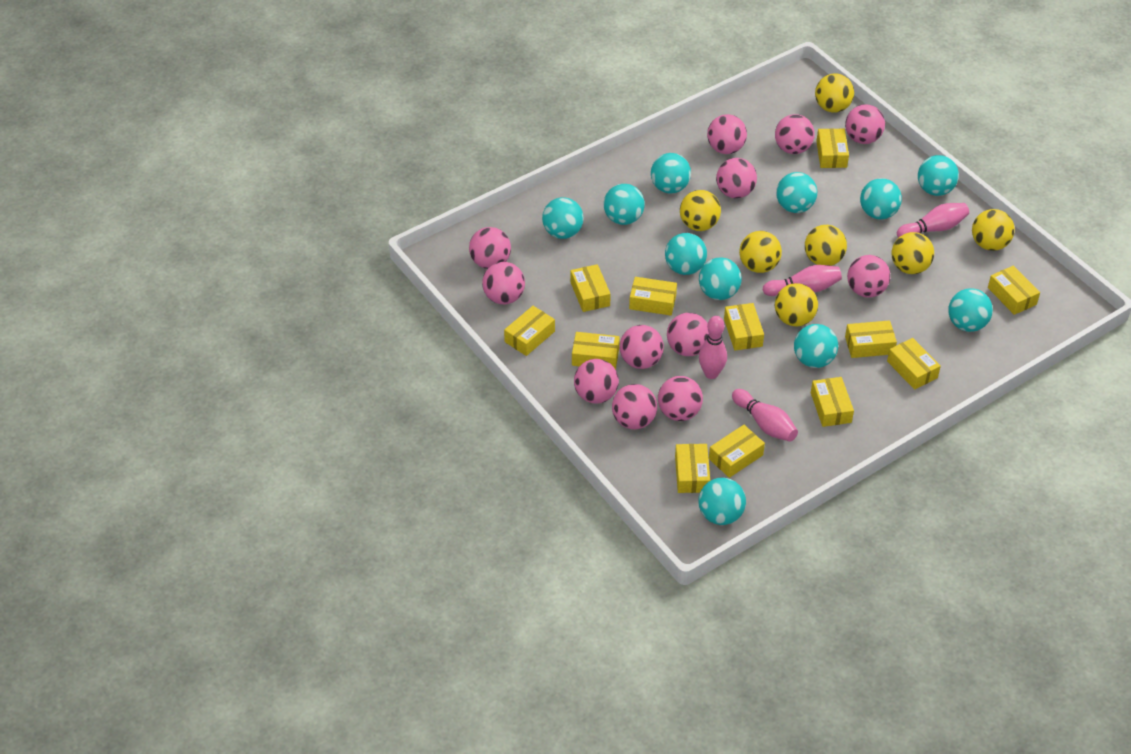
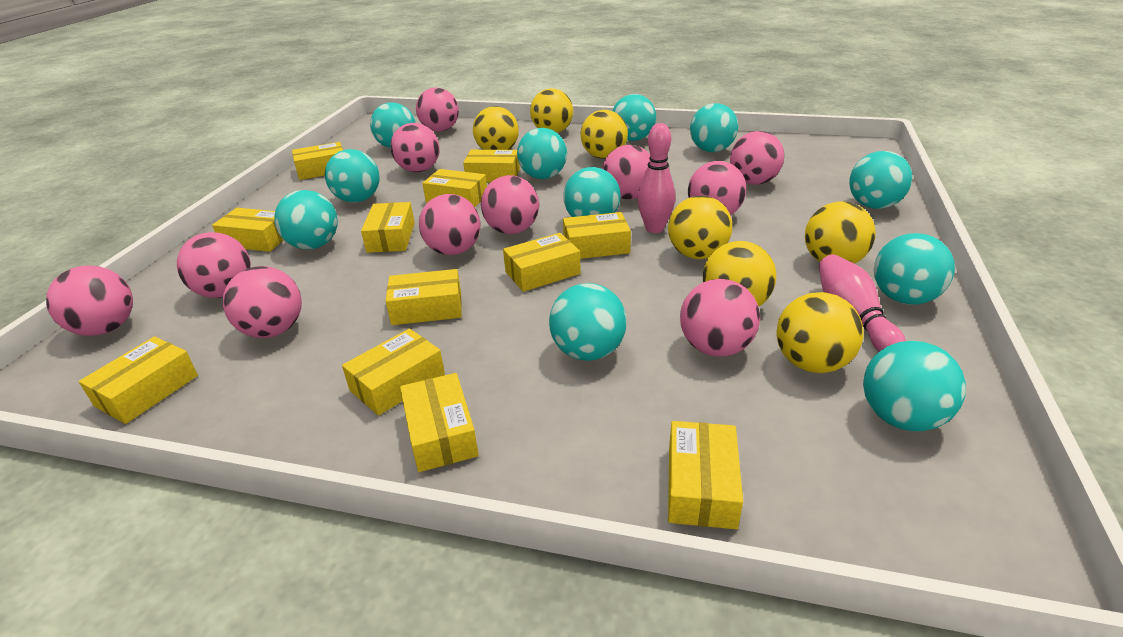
pink ball: 12 -> 11
pink bowling pin: 4 -> 2

